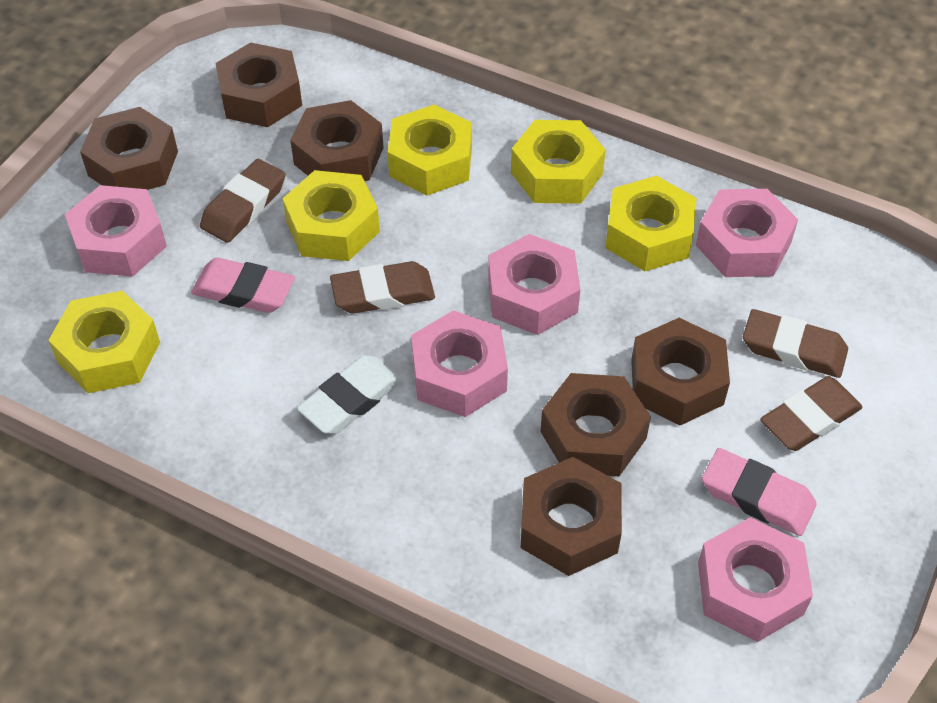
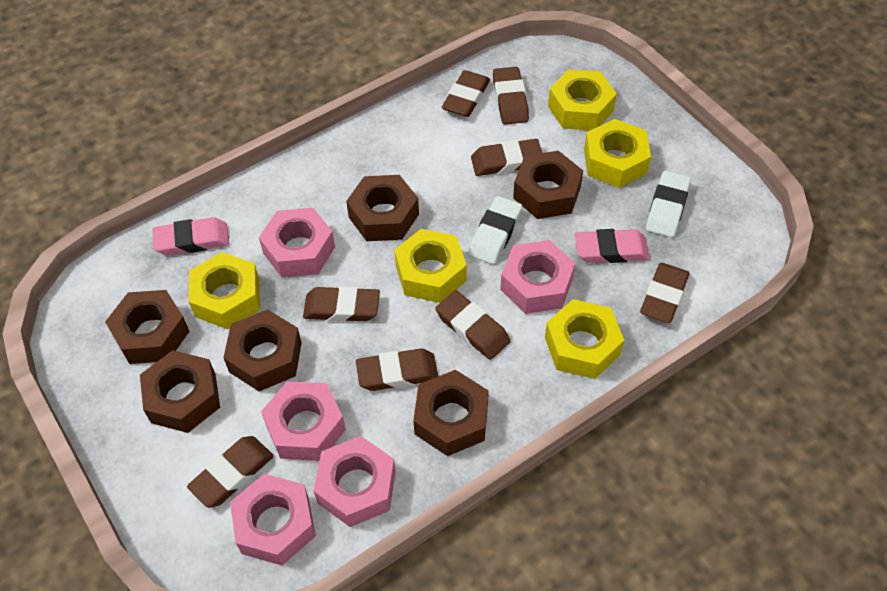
brown eraser: 4 -> 8
white eraser: 1 -> 2

